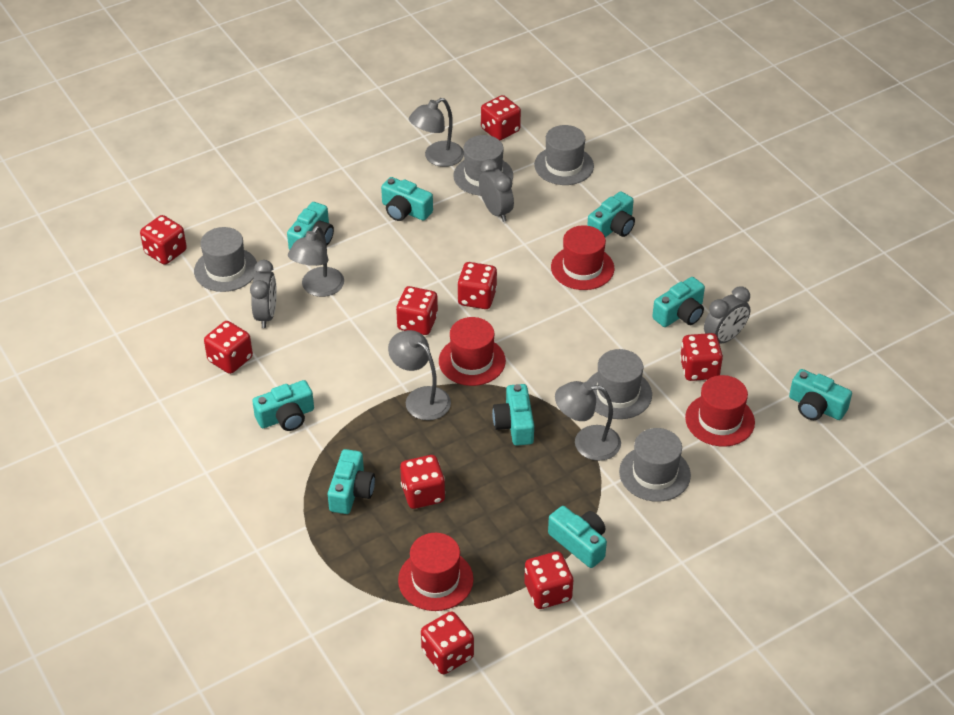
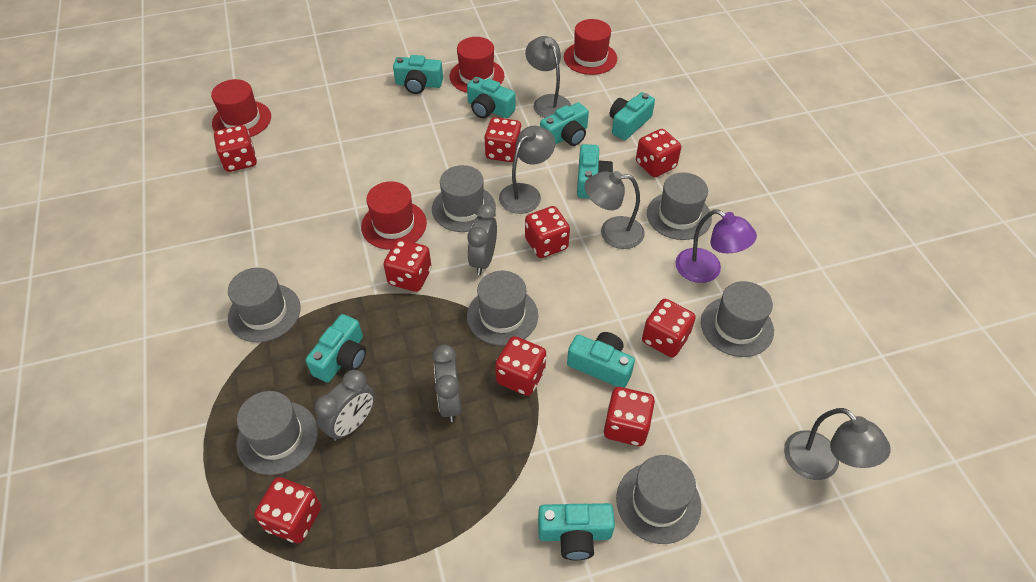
grey hat: 5 -> 7
purple lamp: 0 -> 1
turquoise camera: 9 -> 8

